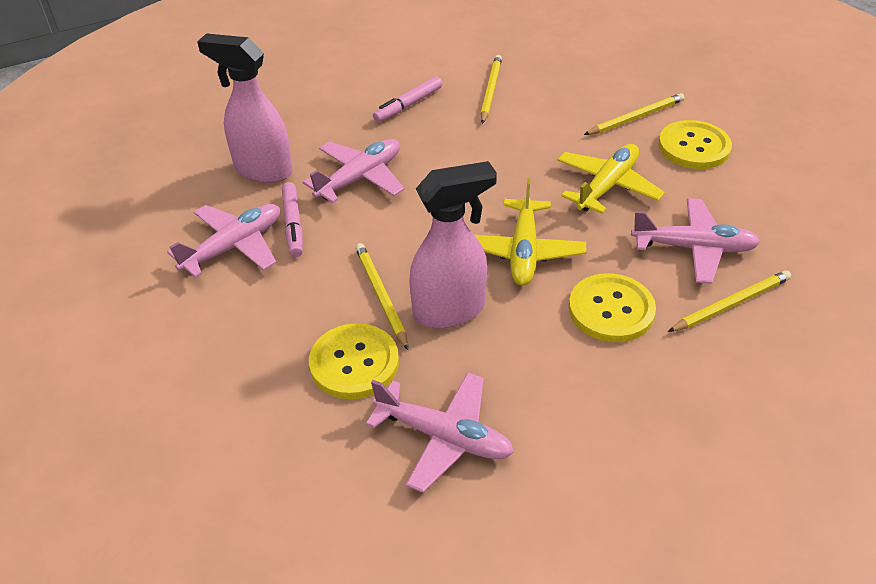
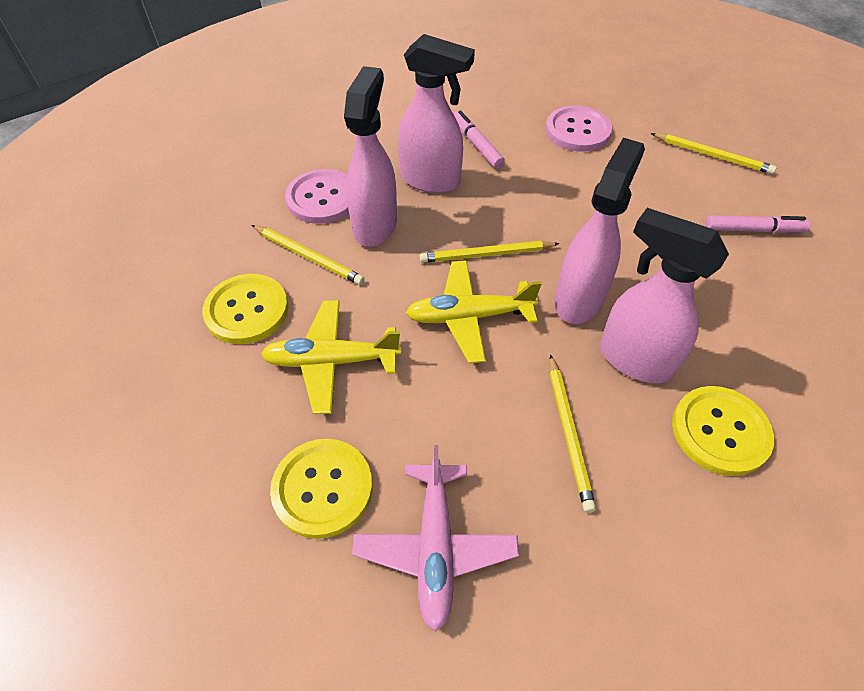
pink button: 0 -> 2
pink plane: 4 -> 1
pink spray bottle: 2 -> 4

